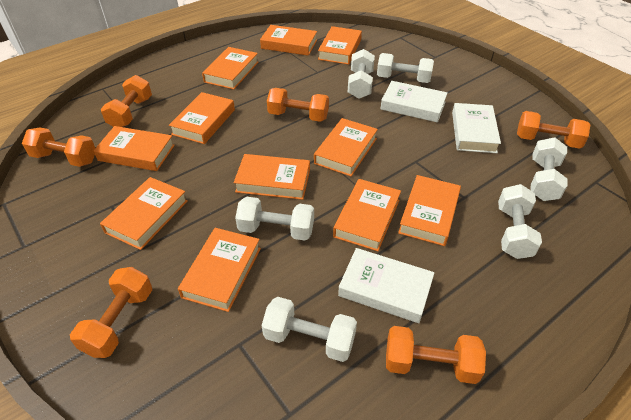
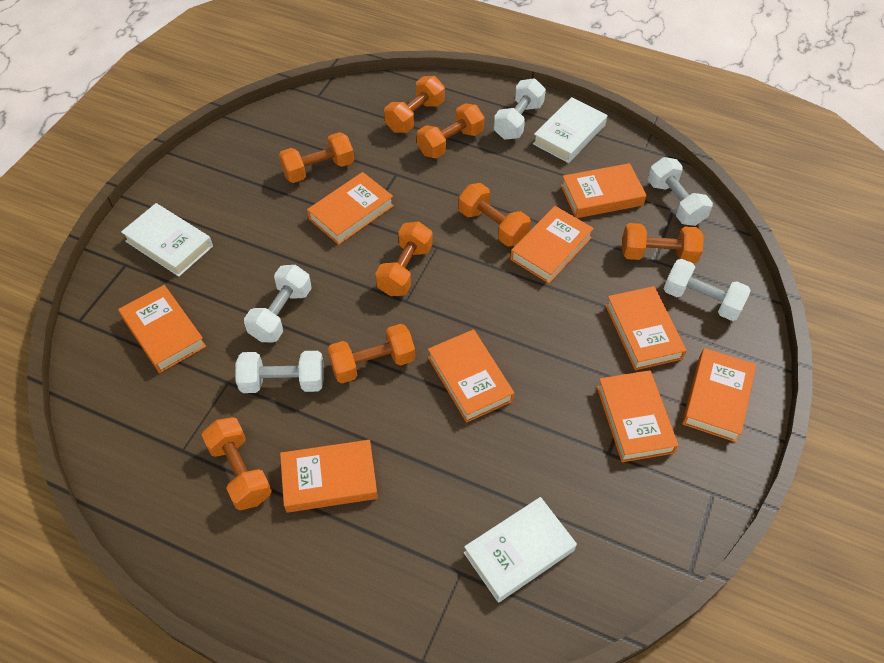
orange book: 11 -> 9
orange dumbbell: 6 -> 8
white dumbbell: 6 -> 5

